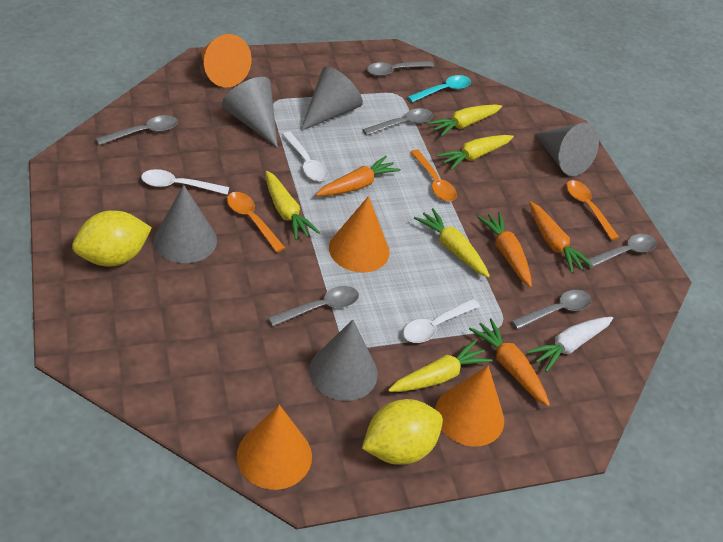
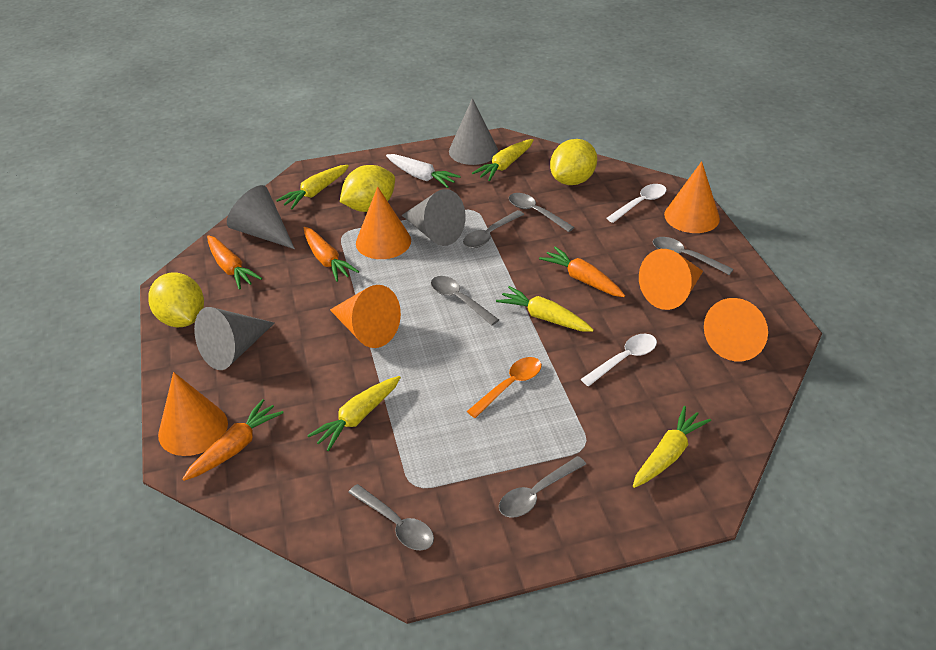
grey cone: 5 -> 4
orange cone: 4 -> 6
orange spoon: 3 -> 1
turquoise spoon: 1 -> 0
white spoon: 3 -> 2
yellow lemon: 2 -> 3

